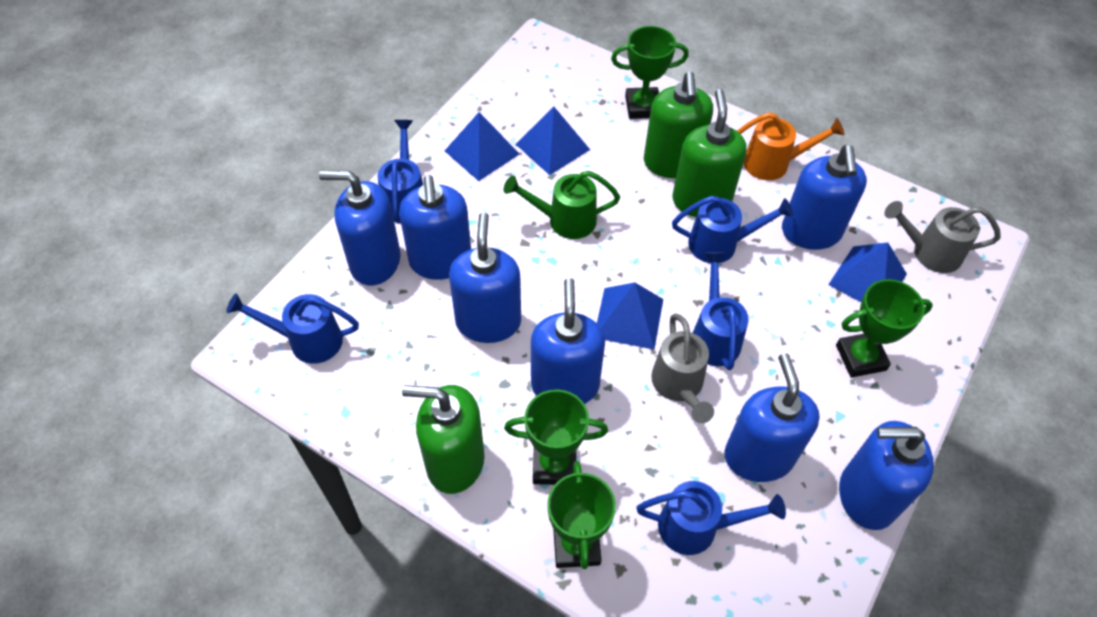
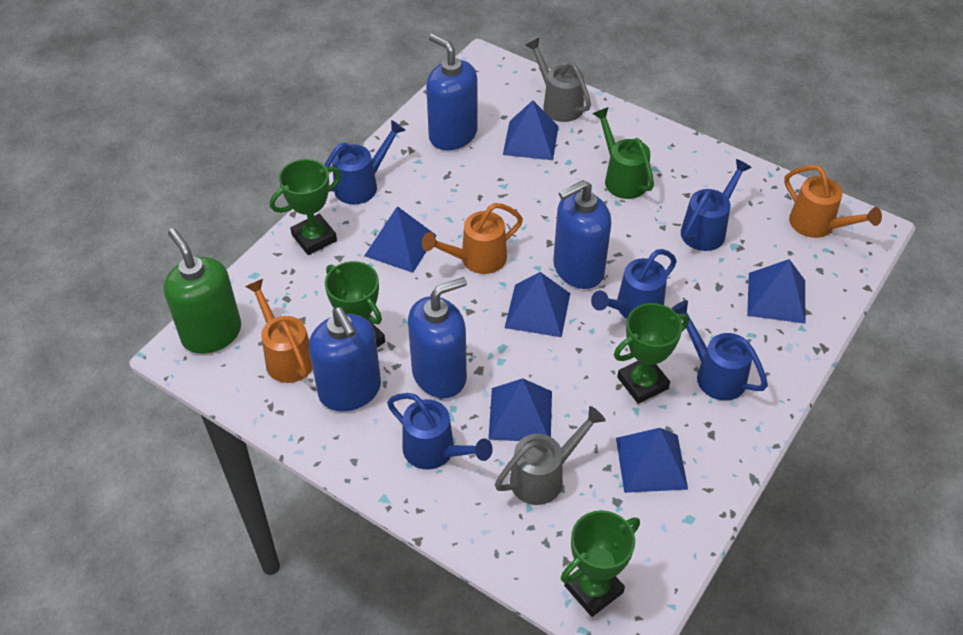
blue pyramid: 4 -> 6
blue soap dispenser: 7 -> 4
green soap dispenser: 3 -> 1
orange watering can: 1 -> 3

